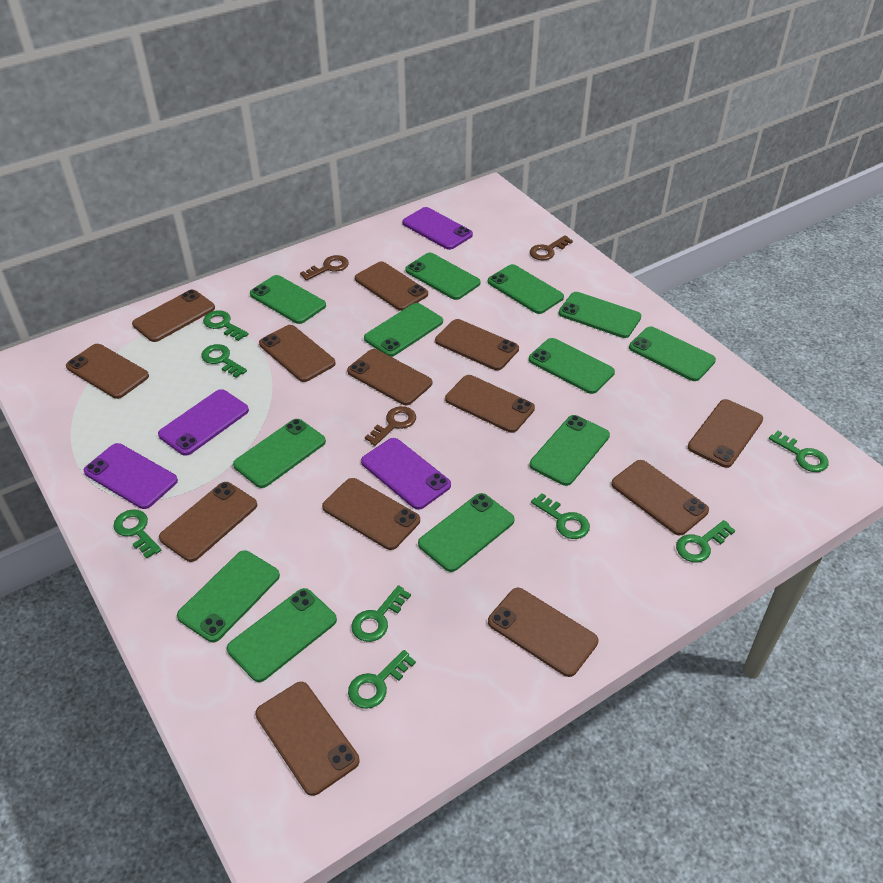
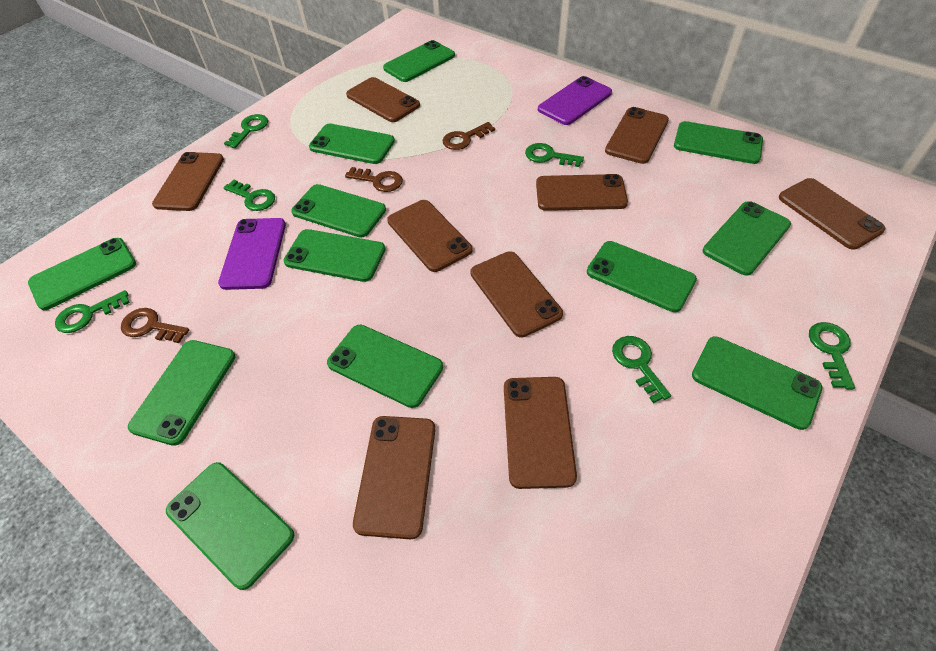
brown phone: 13 -> 9
green key: 8 -> 6
purple phone: 4 -> 2

